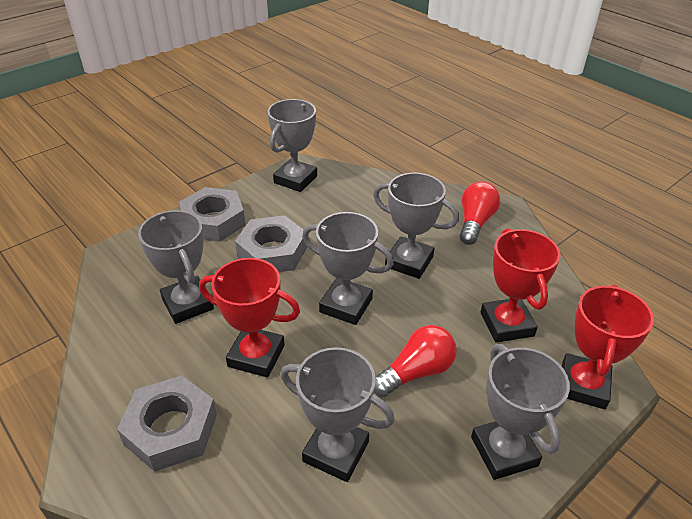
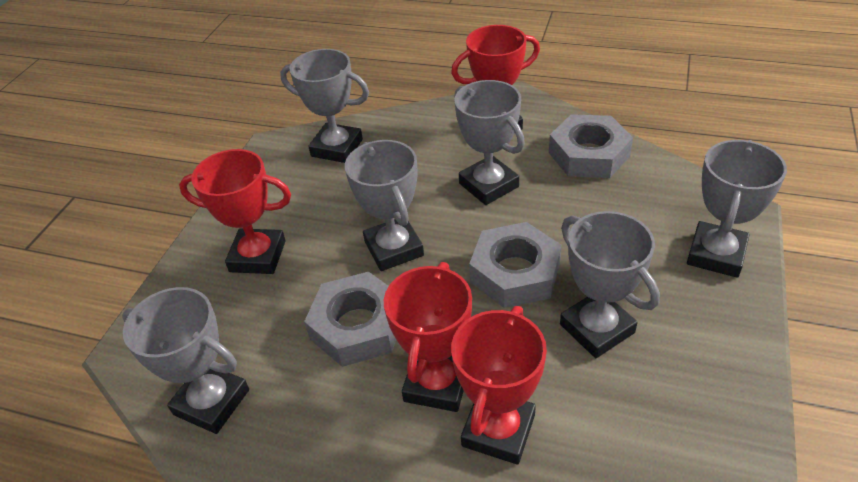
red light bulb: 2 -> 0
red trophy: 3 -> 4

